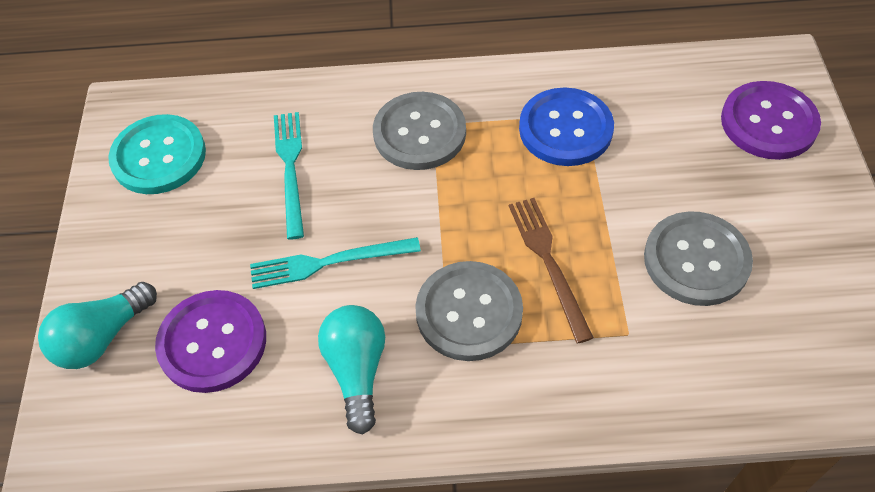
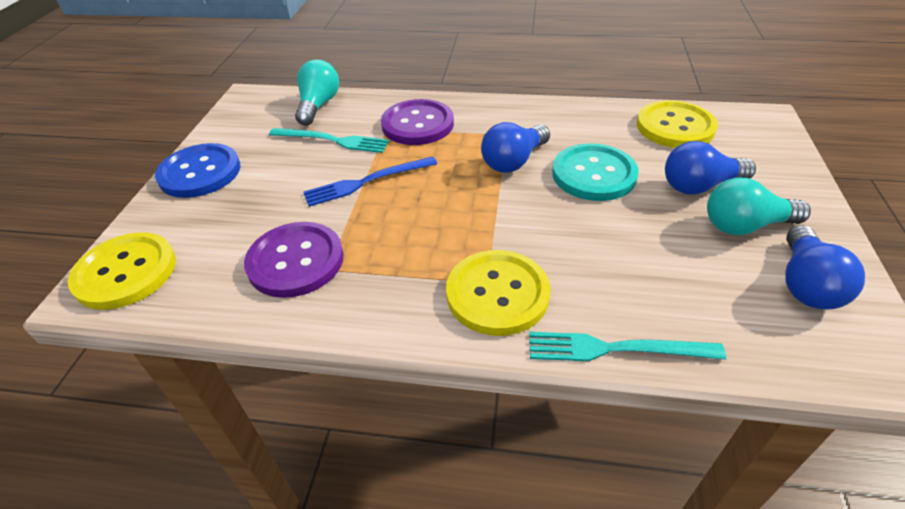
blue fork: 0 -> 1
blue light bulb: 0 -> 3
brown fork: 1 -> 0
grey button: 3 -> 0
yellow button: 0 -> 3

